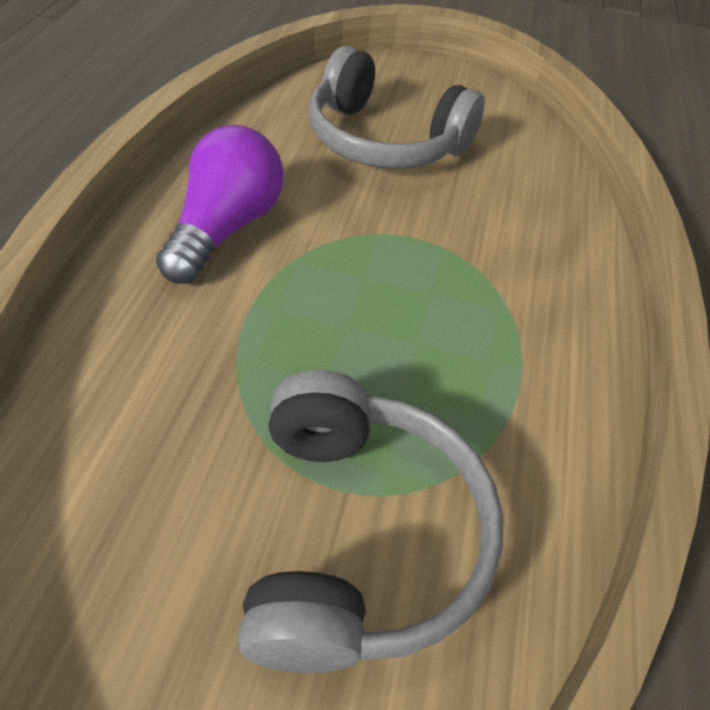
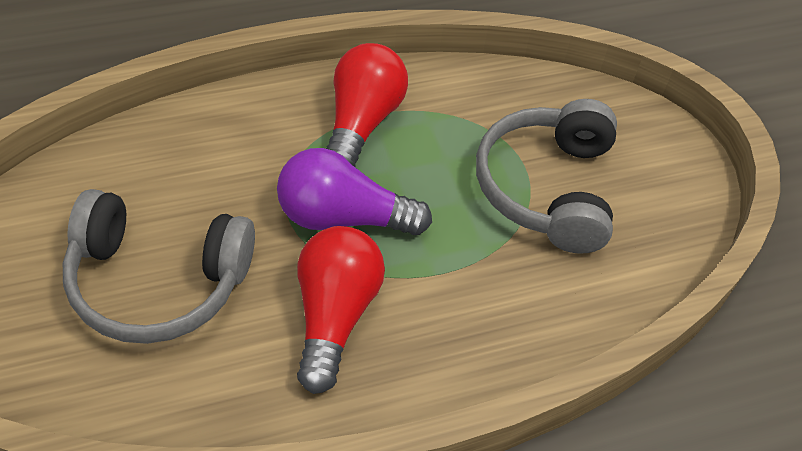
red light bulb: 0 -> 2

